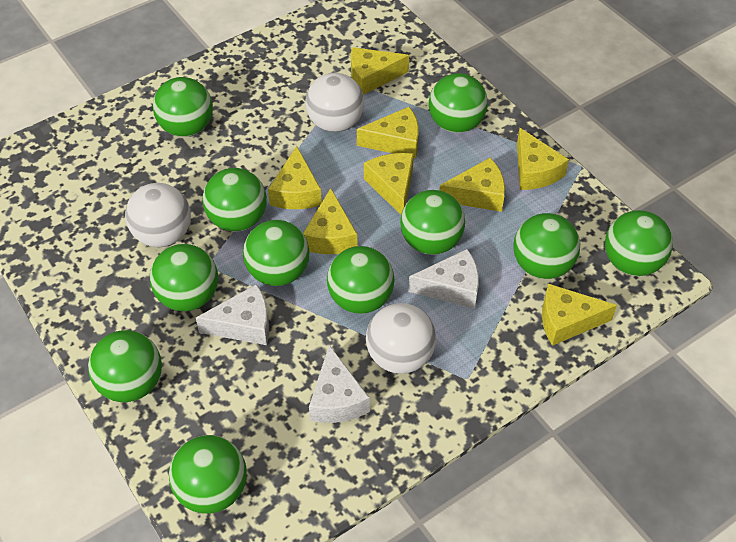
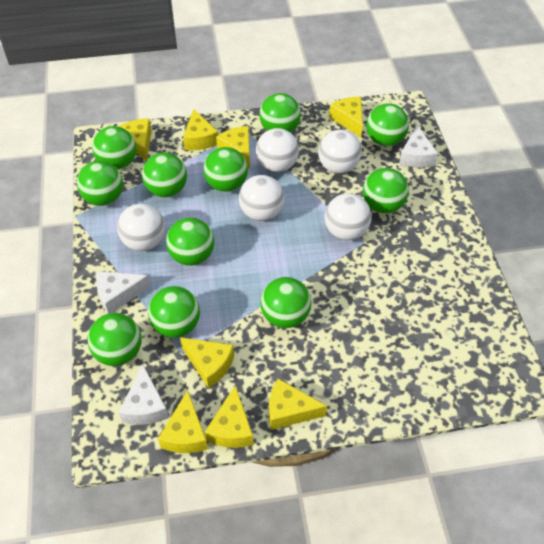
white ball: 3 -> 5

